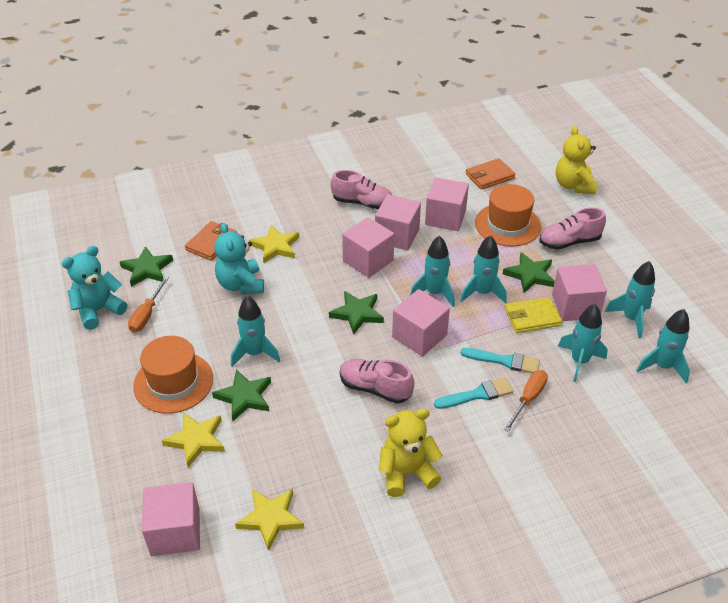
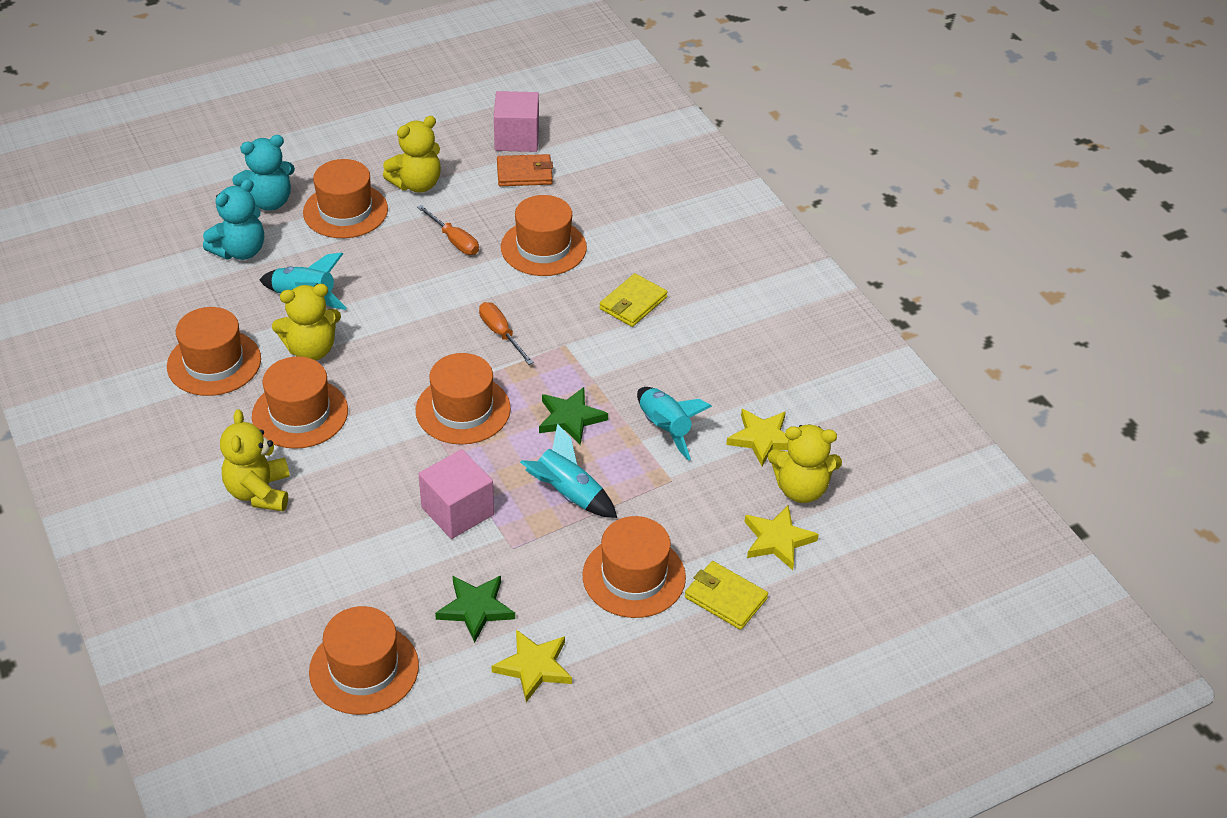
green star: 4 -> 2
orange hat: 2 -> 7
orange wallet: 2 -> 1
pink cube: 6 -> 2
pink shoe: 3 -> 0
turquoise brush: 2 -> 0
turquoise rocket: 6 -> 3
yellow teddy bear: 2 -> 4
yellow wallet: 1 -> 2

